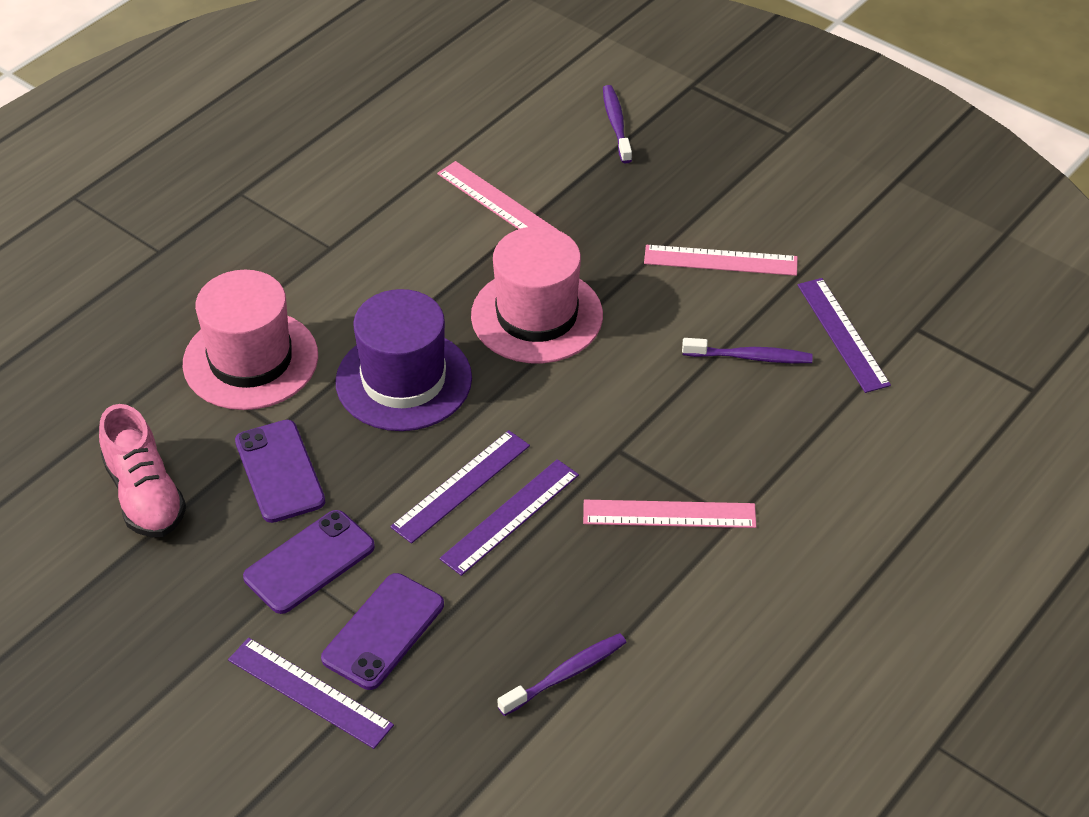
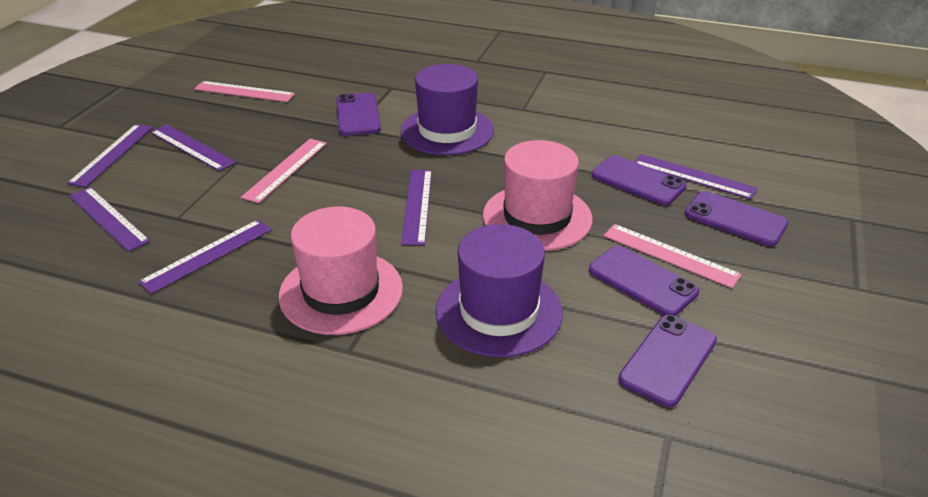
pink shoe: 1 -> 0
purple hat: 1 -> 2
purple phone: 3 -> 5
purple ruler: 4 -> 6
purple toothbrush: 3 -> 0

